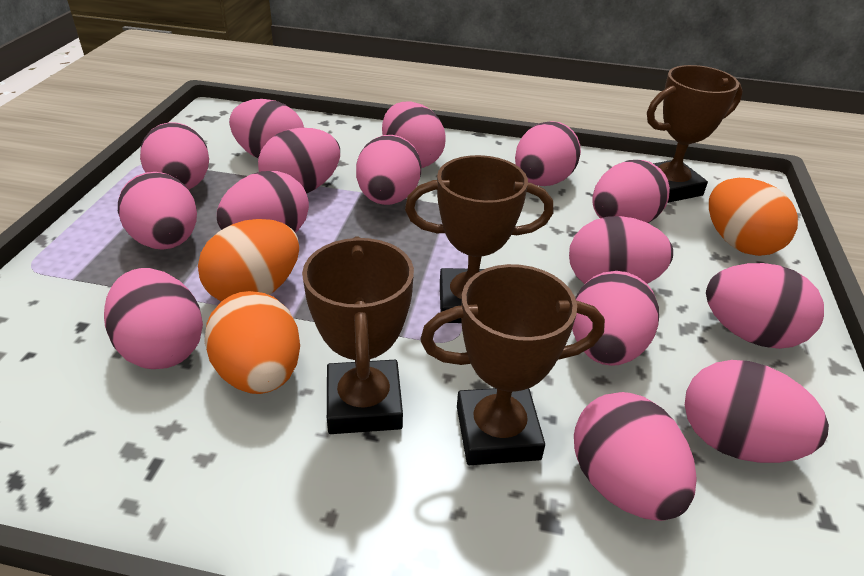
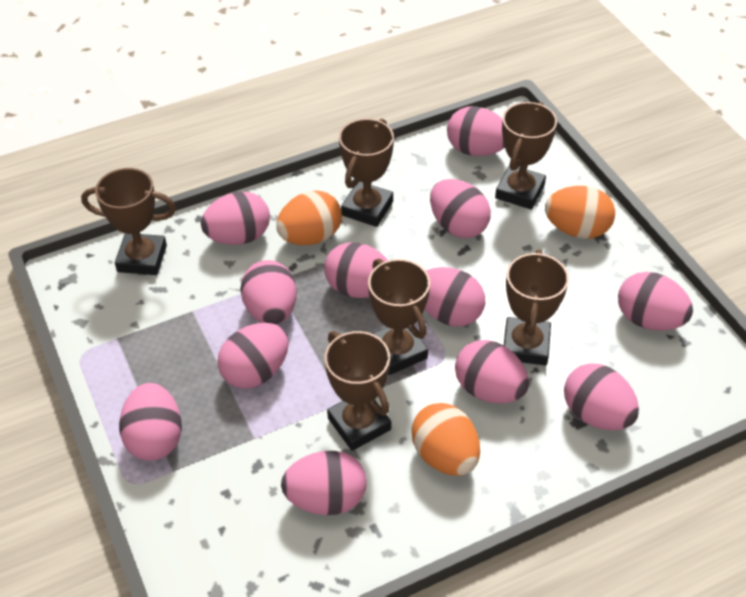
brown trophy: 4 -> 6
pink egg: 15 -> 12

